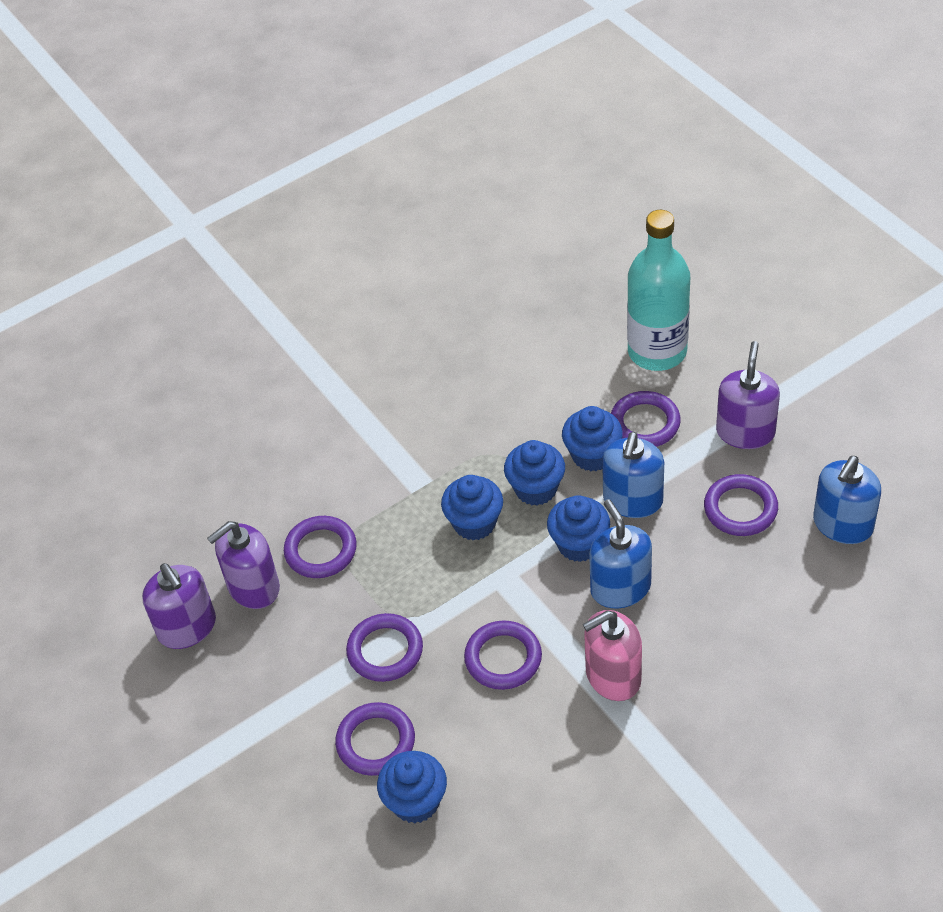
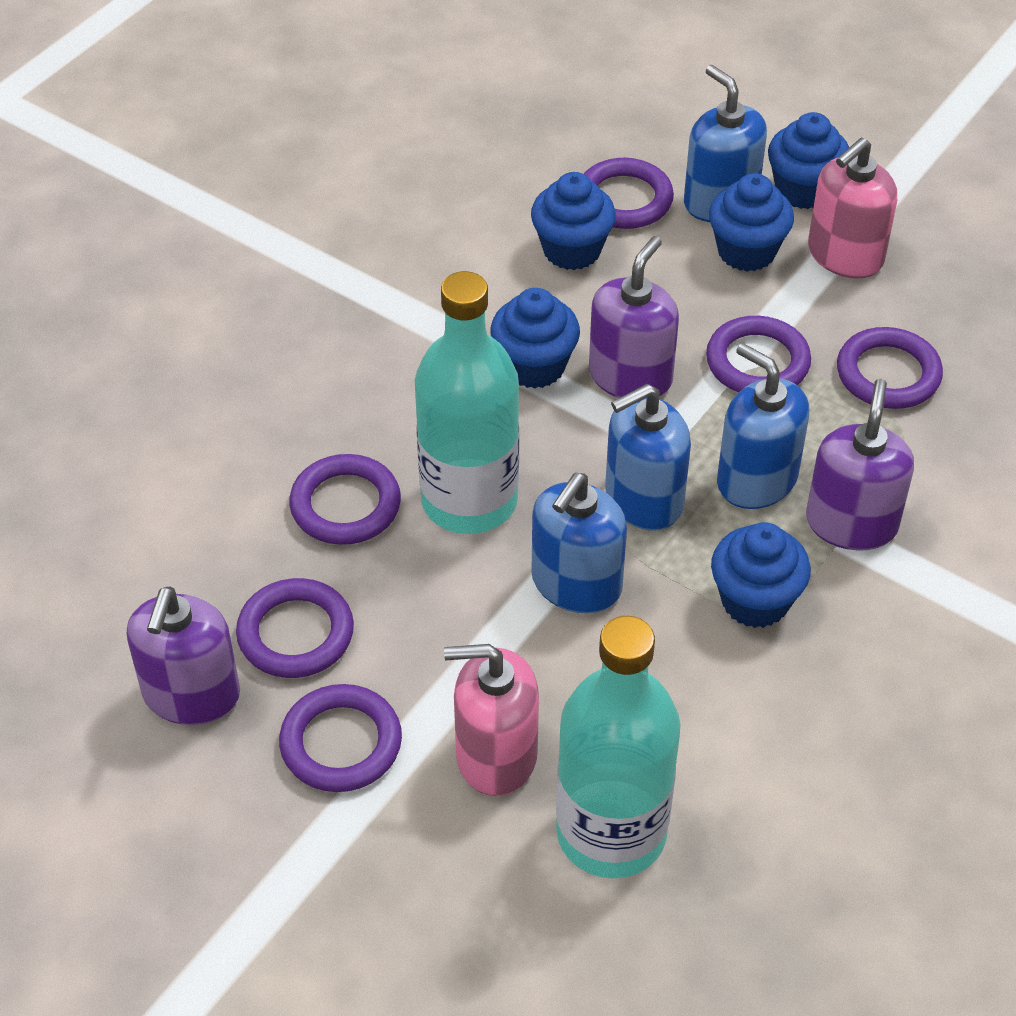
blue soap dispenser: 3 -> 4
pink soap dispenser: 1 -> 2
turquoise bottle: 1 -> 2

